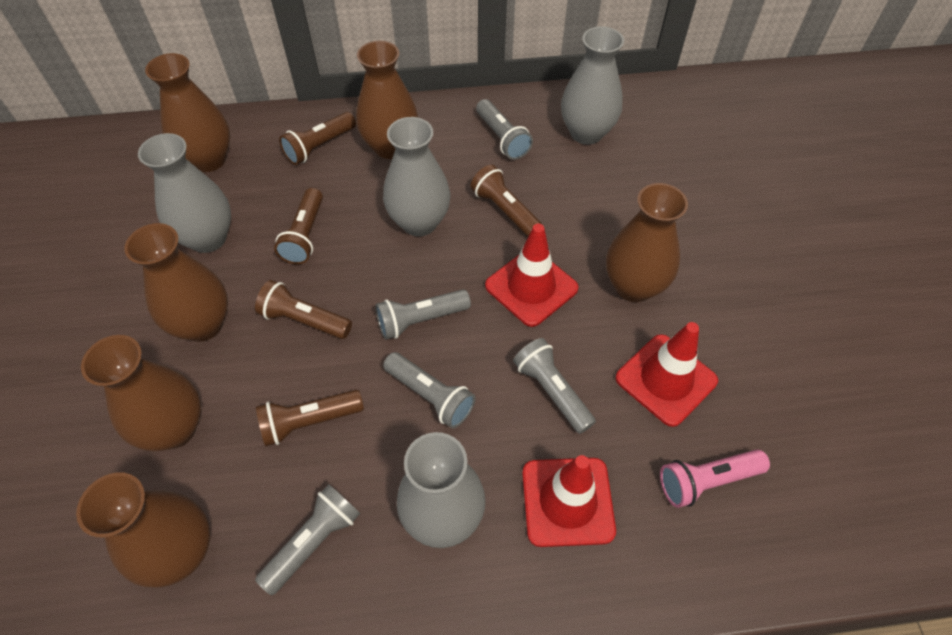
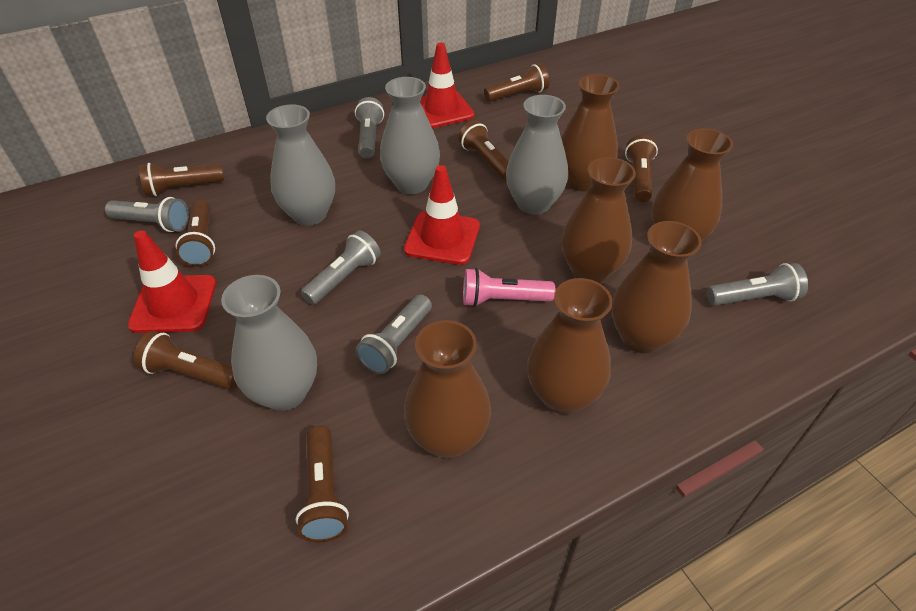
brown flashlight: 5 -> 7

